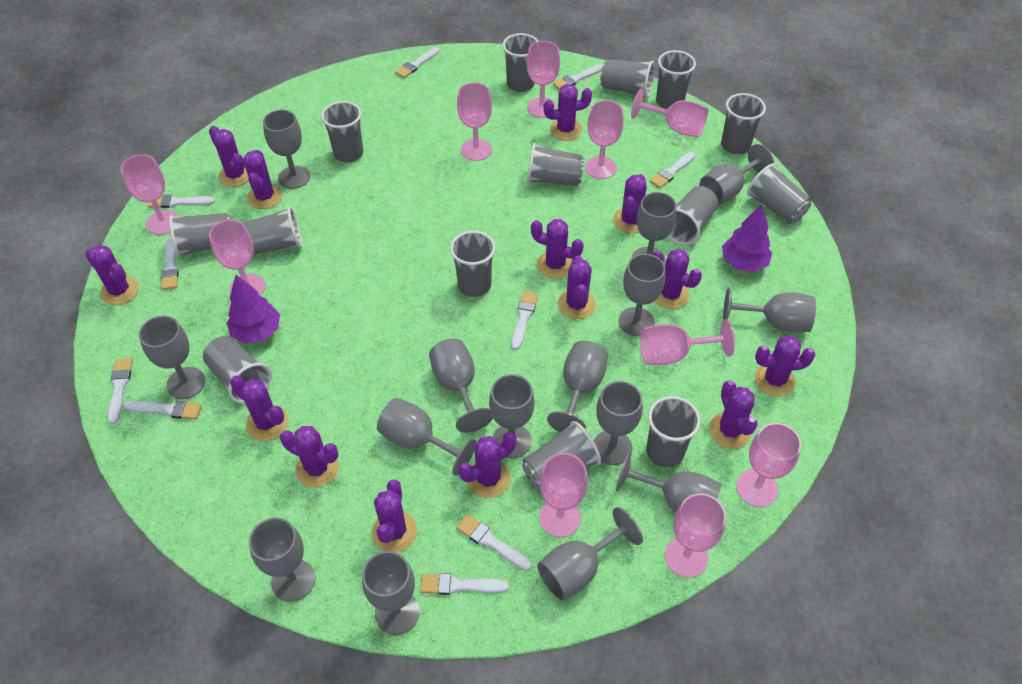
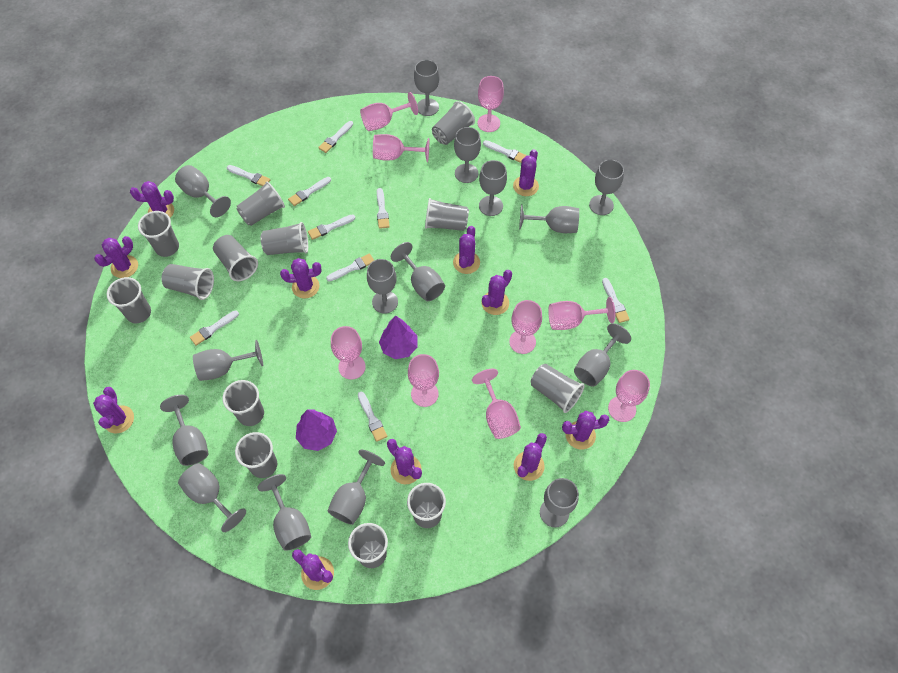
grey cup: 14 -> 13
pink goblet: 10 -> 9
purple cactus: 14 -> 11

